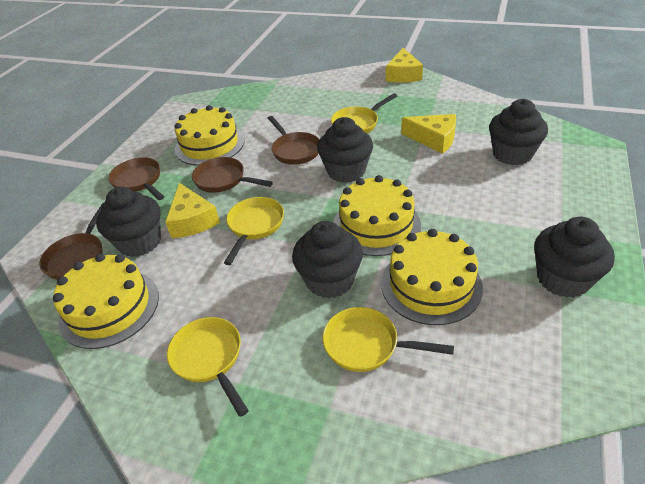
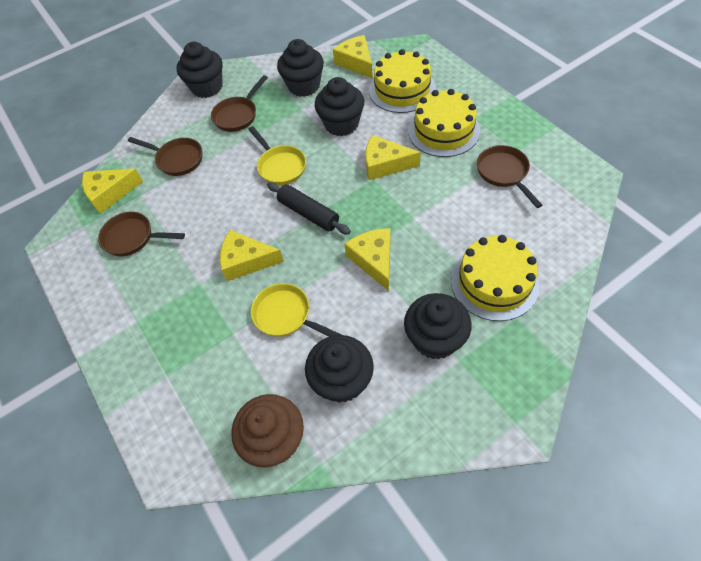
black rolling pin: 0 -> 1
brown cupcake: 0 -> 1
yellow cake: 4 -> 3
yellow cheese: 3 -> 5
yellow pan: 4 -> 2

